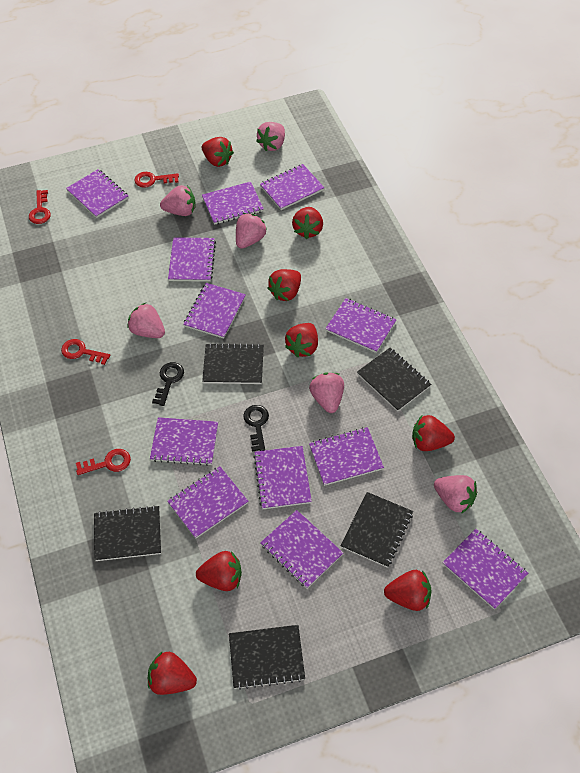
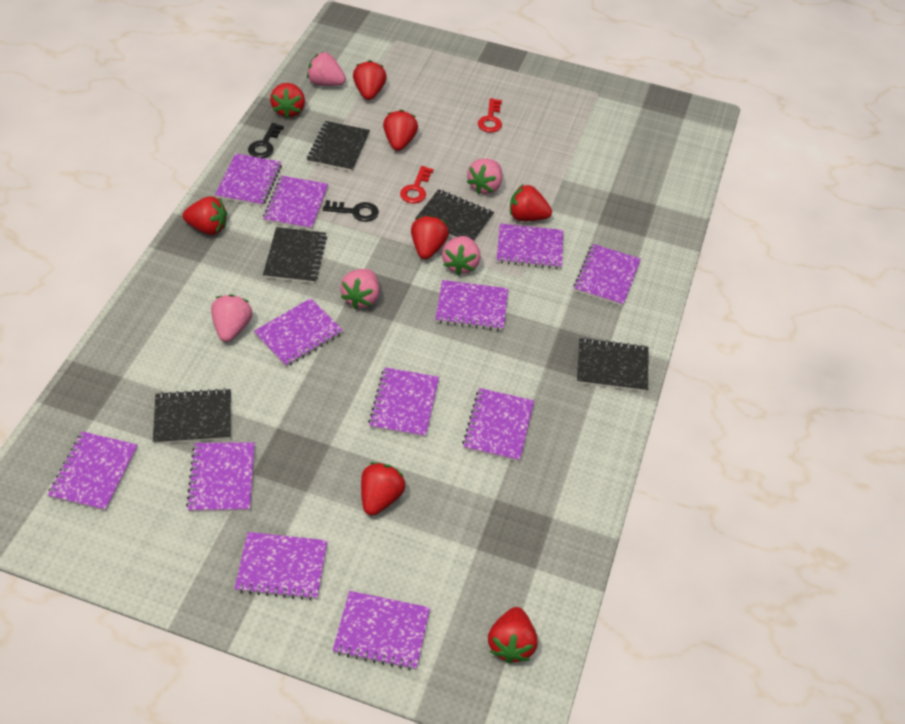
pink strawberry: 6 -> 5
red key: 4 -> 2

